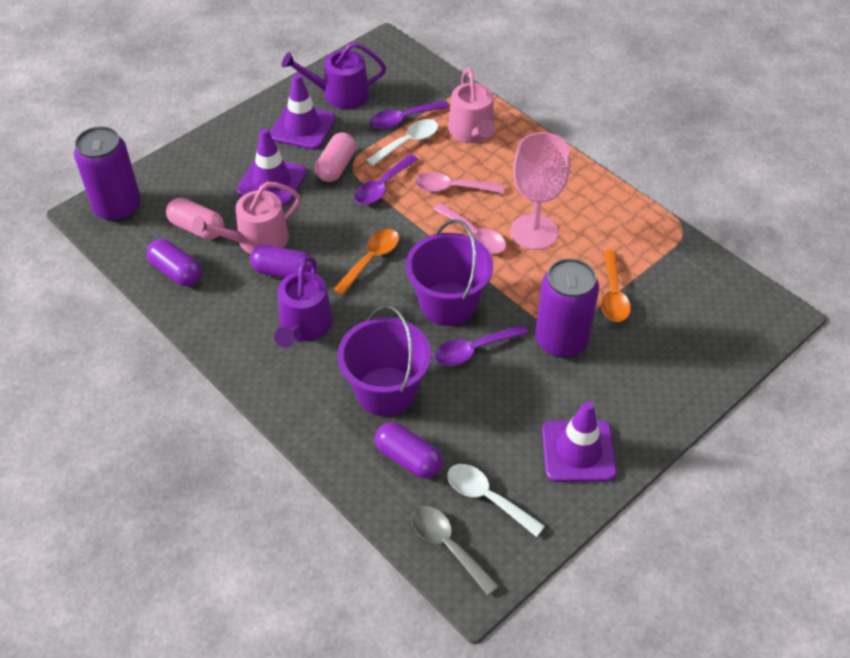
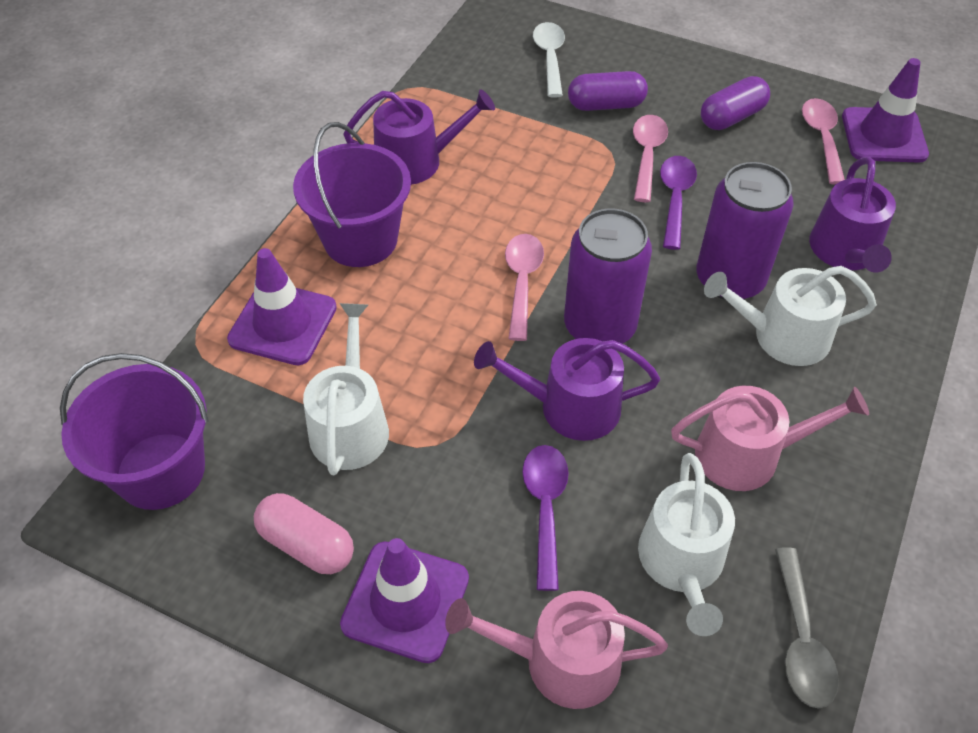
orange spoon: 2 -> 0
pink capsule: 2 -> 1
pink goblet: 1 -> 0
pink spoon: 2 -> 3
purple capsule: 3 -> 2
purple spoon: 3 -> 2
purple watering can: 2 -> 3
white spoon: 2 -> 1
white watering can: 0 -> 3

